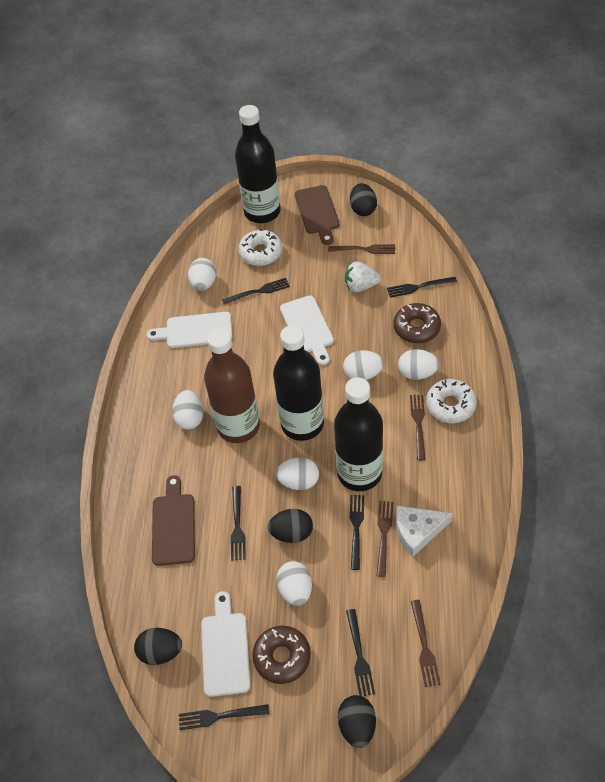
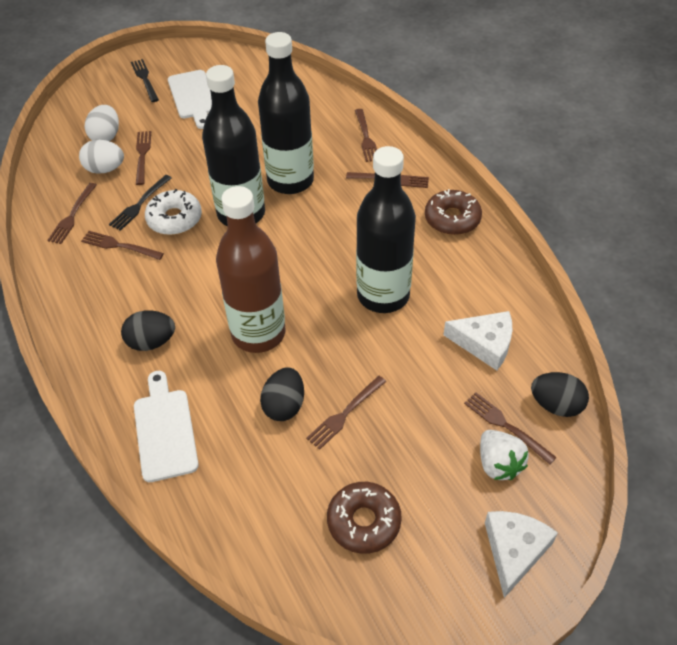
black egg: 4 -> 3
black fork: 6 -> 2
brown cutting board: 2 -> 0
brown fork: 4 -> 7
white cheese: 1 -> 2
white cutting board: 3 -> 2
white donut: 2 -> 1
white egg: 6 -> 2

